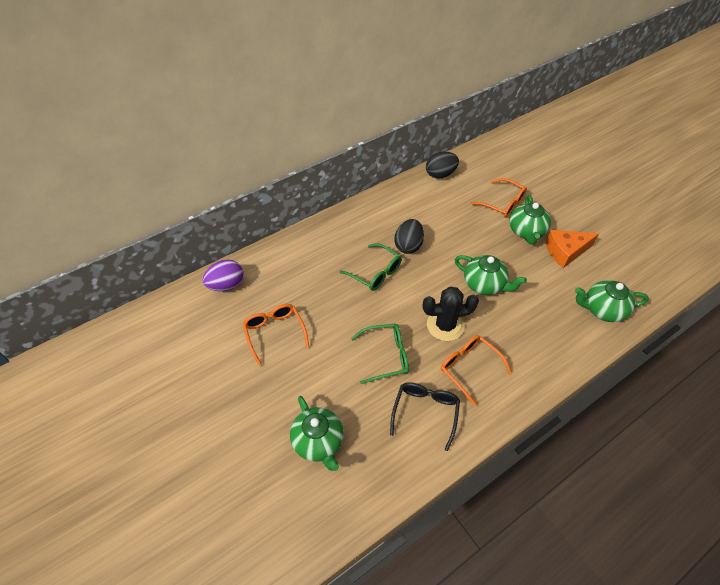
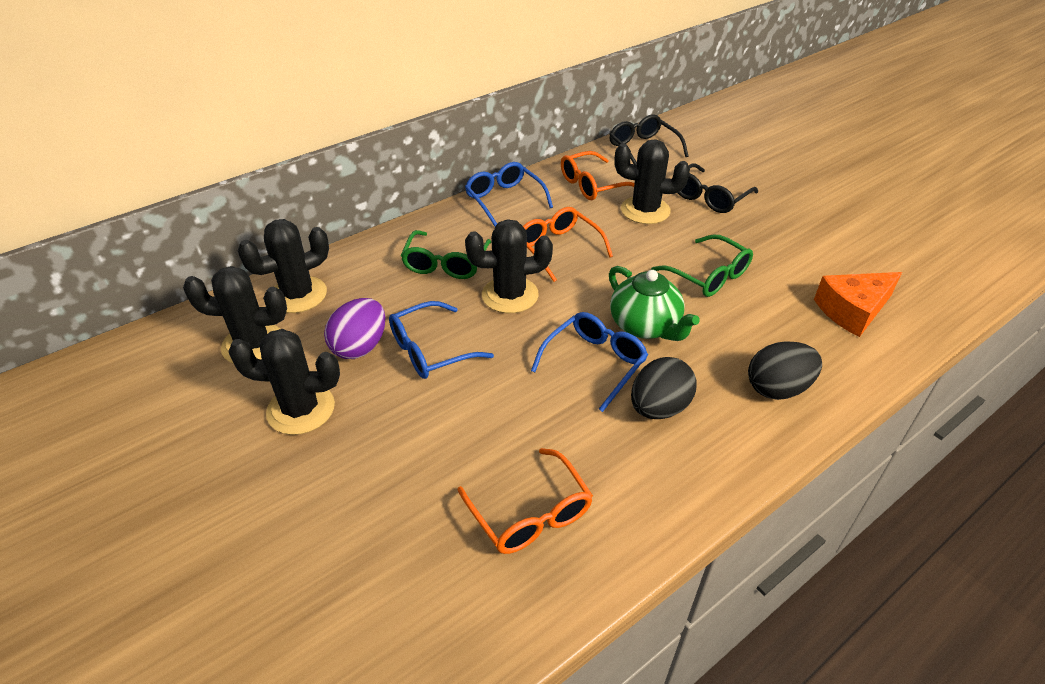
black cactus: 1 -> 5
black glasses: 1 -> 2
blue glasses: 0 -> 3
green teapot: 4 -> 1

